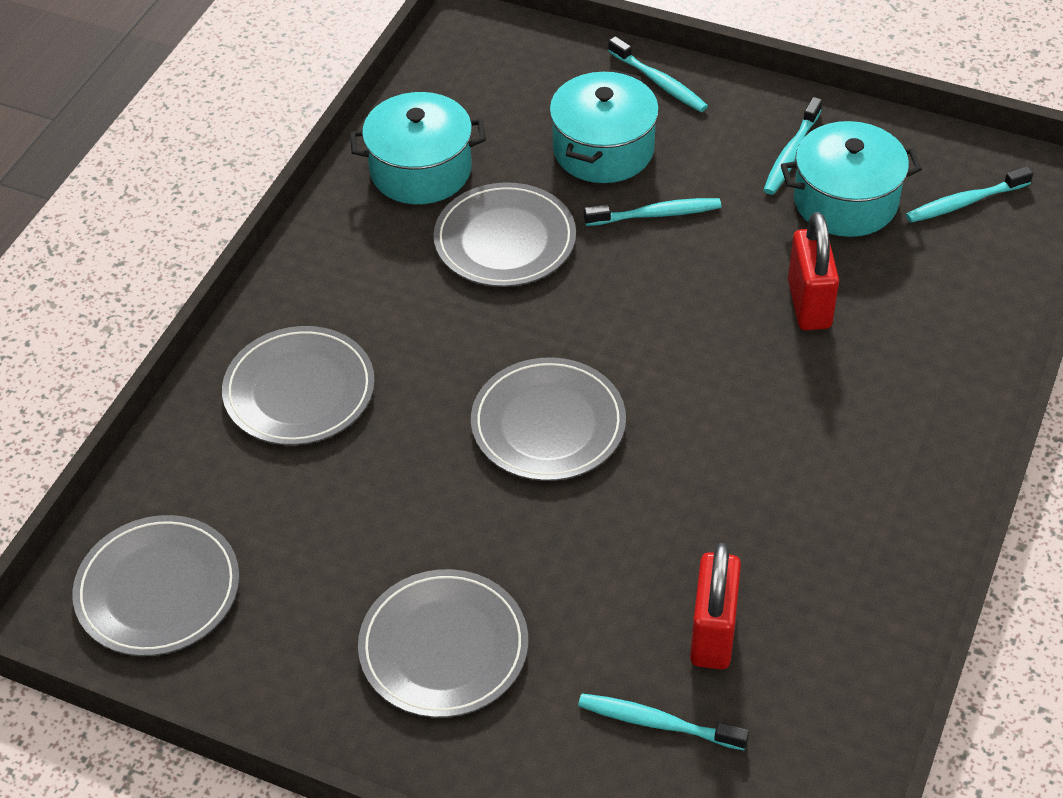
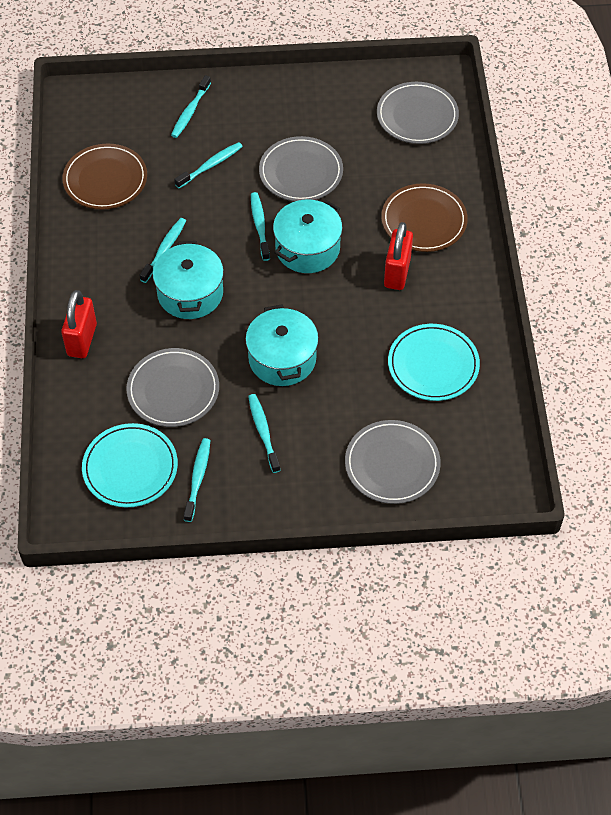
brown plate: 0 -> 2
grey plate: 5 -> 4
turquoise plate: 0 -> 2
turquoise toothbrush: 5 -> 6

